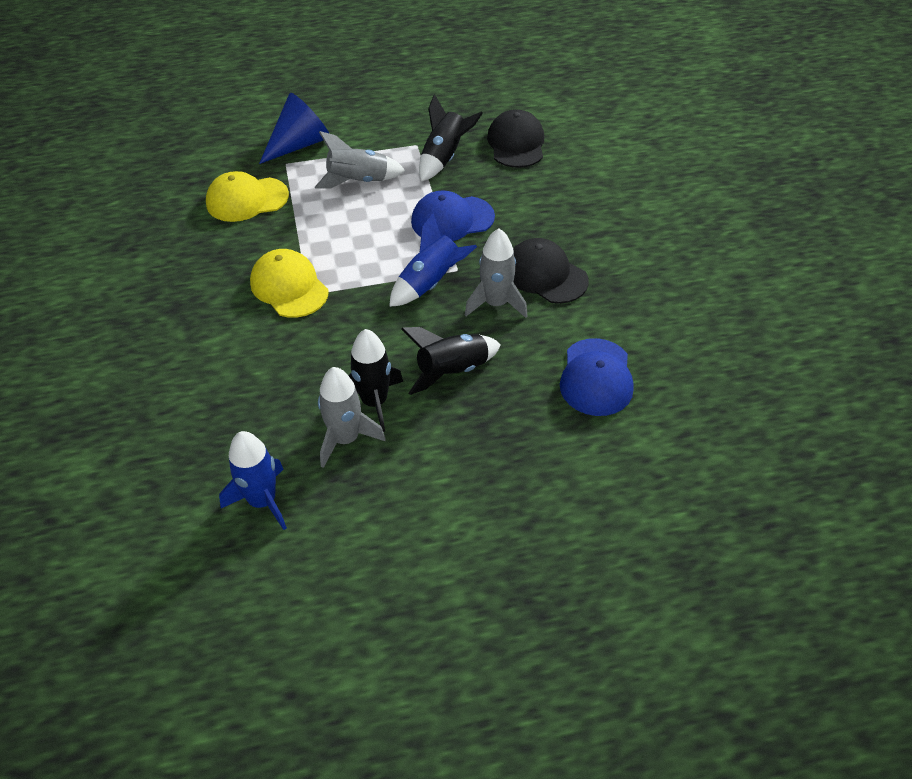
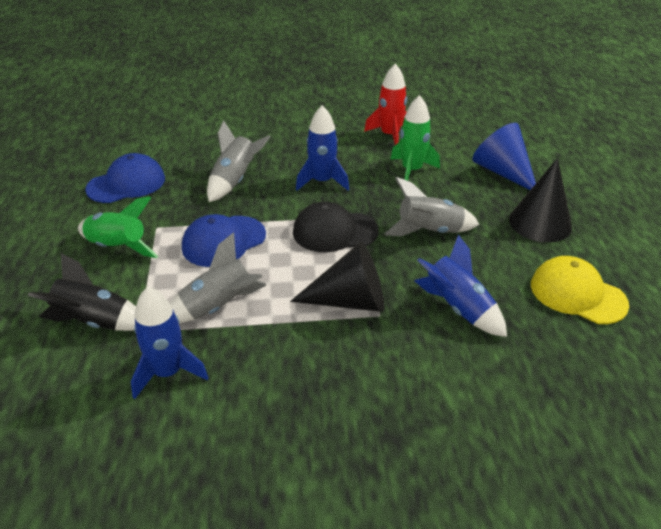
black cap: 2 -> 1
black cone: 0 -> 2
black rocket: 3 -> 1
blue rocket: 2 -> 3
green rocket: 0 -> 2
red rocket: 0 -> 1
yellow cap: 2 -> 1

